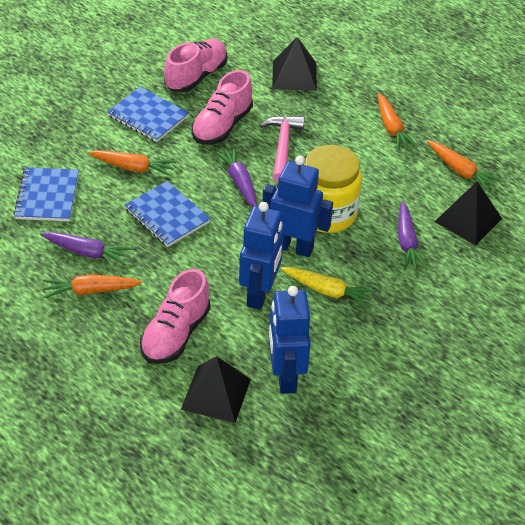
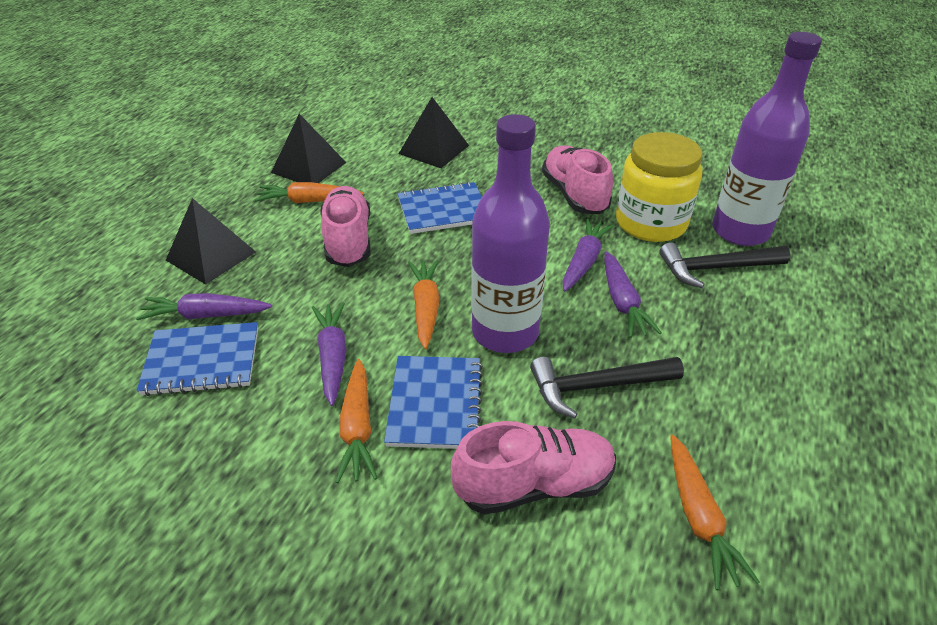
black hammer: 0 -> 2
blue robot: 3 -> 0
pink hammer: 1 -> 0
purple bottle: 0 -> 2
purple carrot: 3 -> 4
yellow carrot: 1 -> 0

